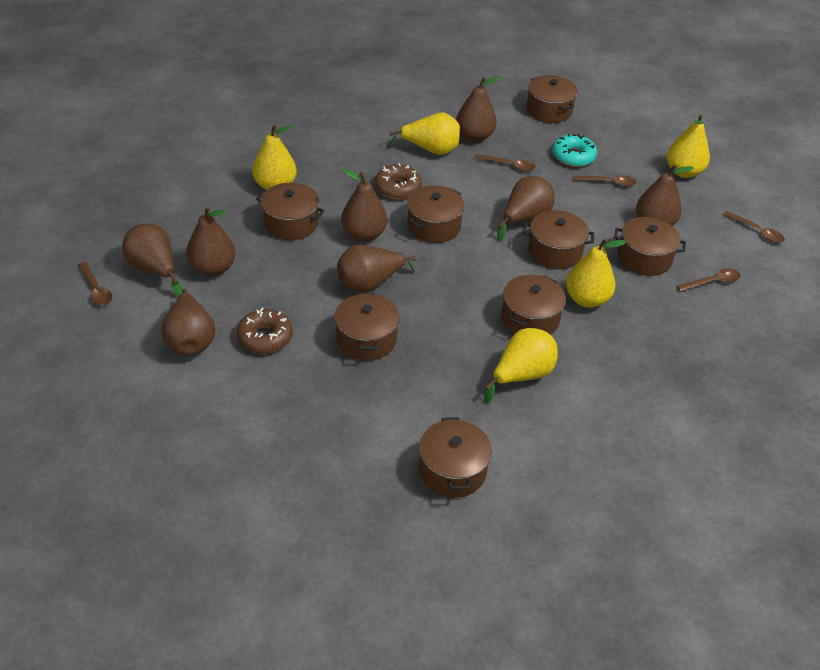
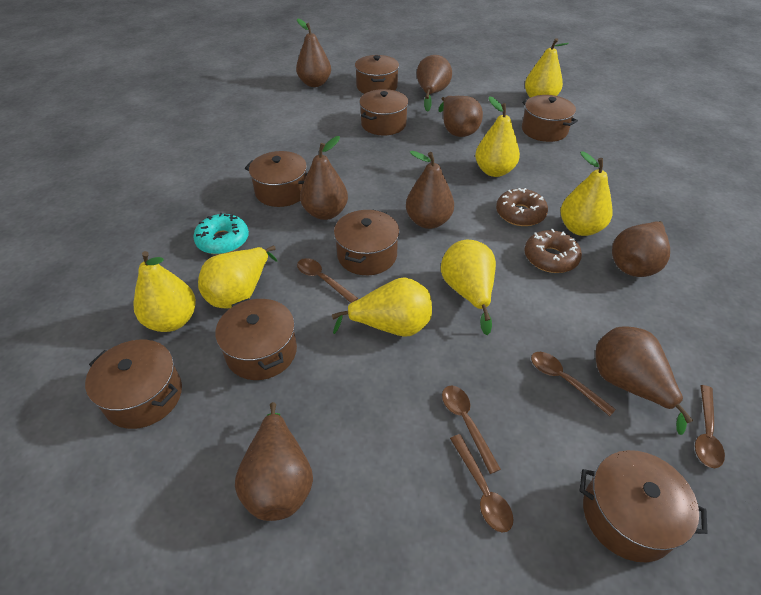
yellow pear: 5 -> 7

